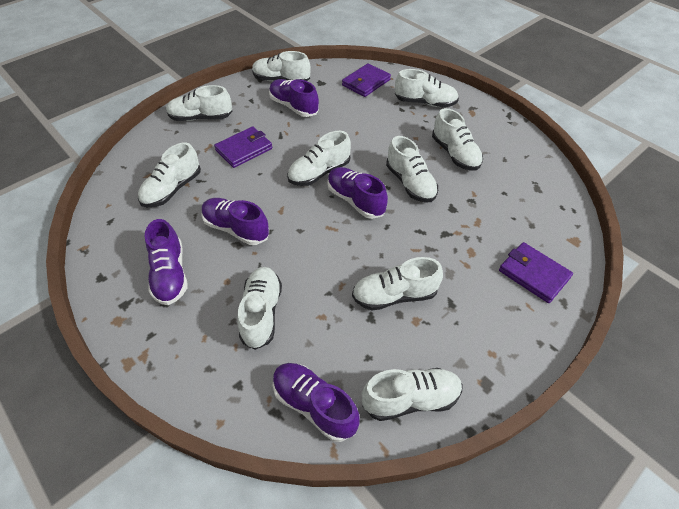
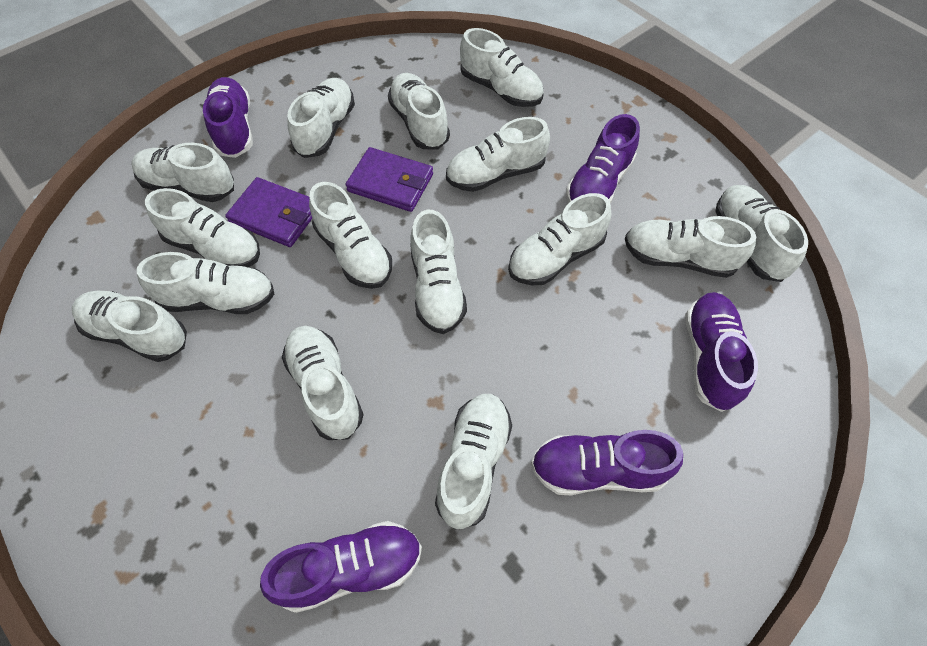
purple wallet: 3 -> 2
white shoe: 10 -> 15

